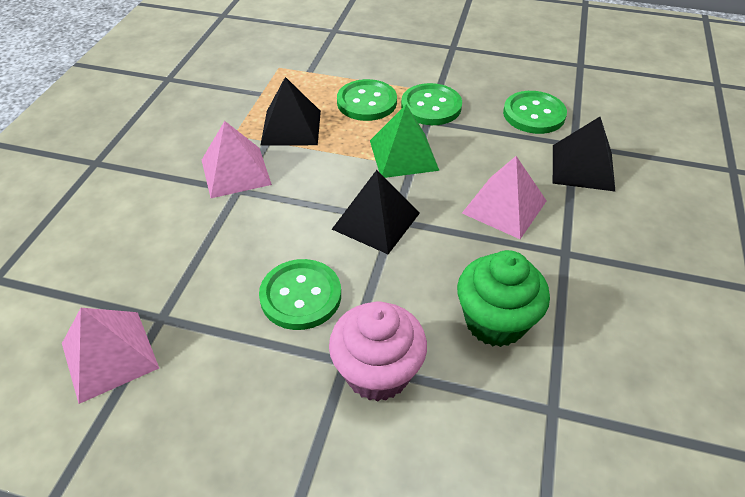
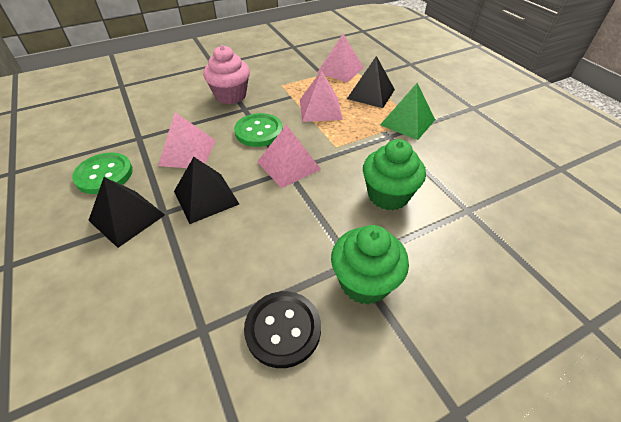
black button: 0 -> 1
green button: 4 -> 2
green cupcake: 1 -> 2
pink pyramid: 3 -> 4

